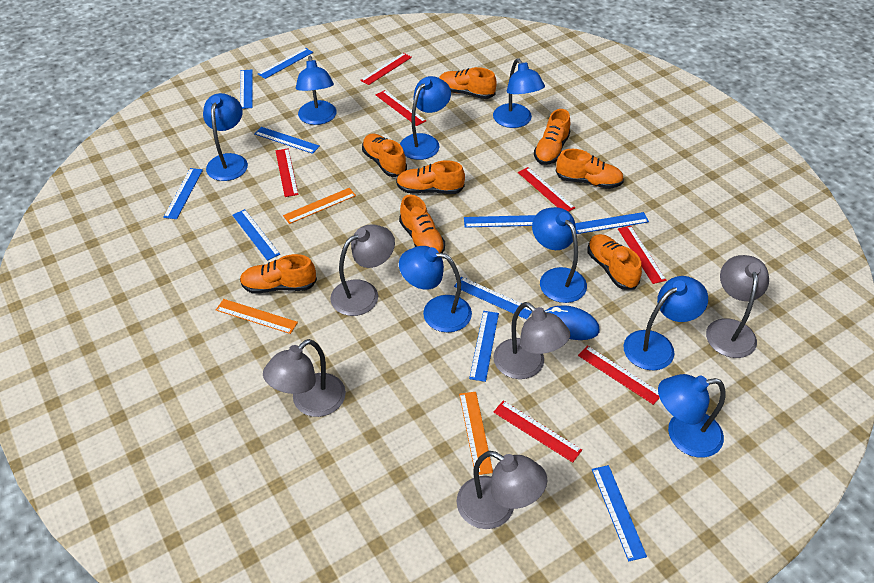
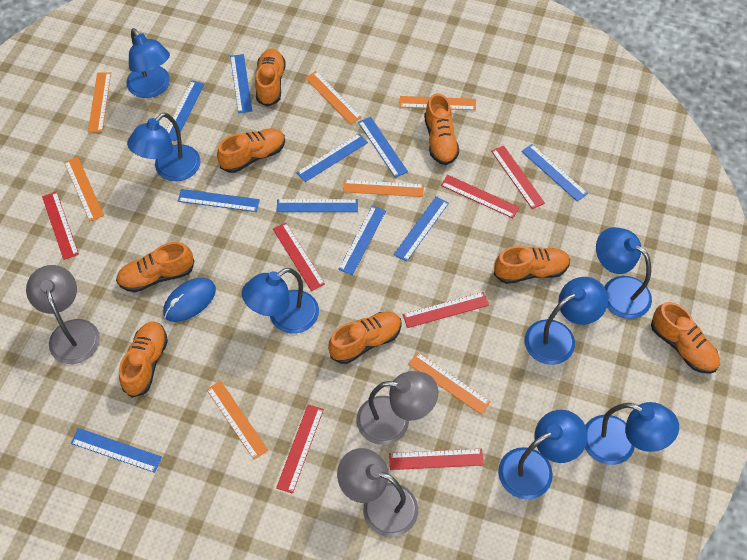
blue lamp: 8 -> 7
grey lamp: 5 -> 3
orange ruler: 3 -> 7

